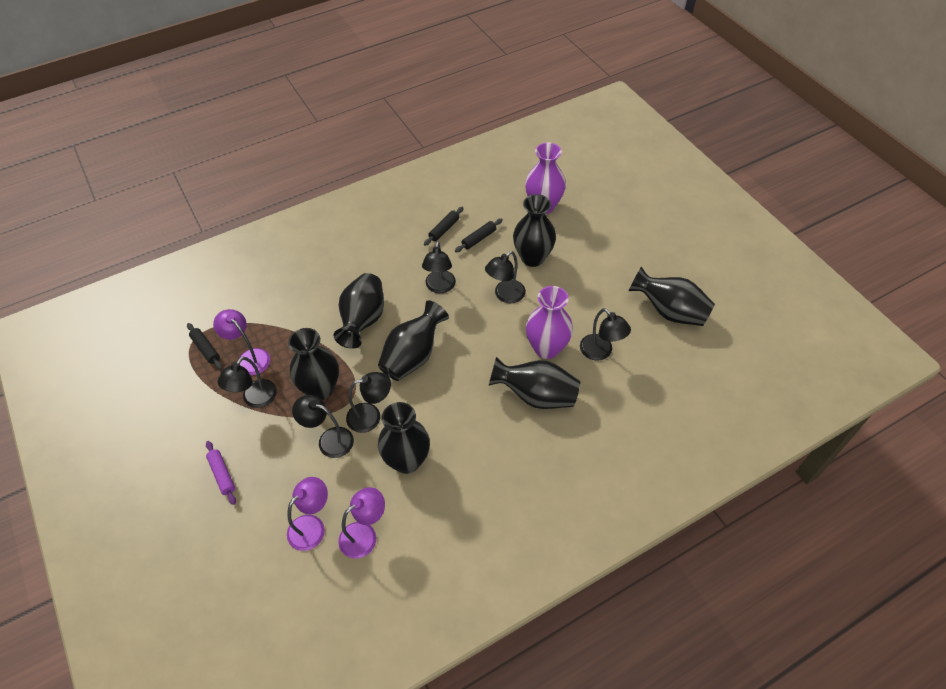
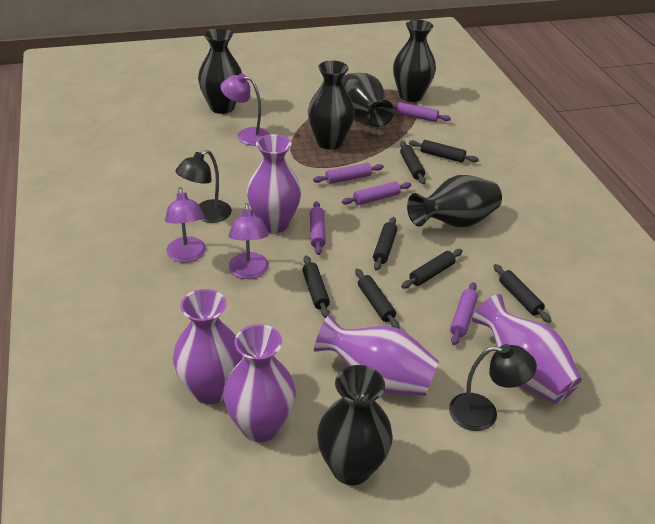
black lamp: 6 -> 2
black rolling pin: 3 -> 7
black vase: 7 -> 6
purple rolling pin: 1 -> 5
purple vase: 2 -> 5

